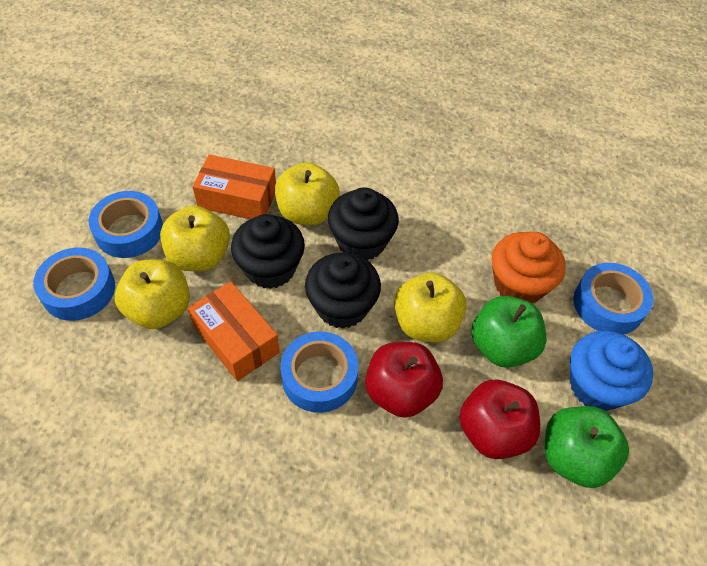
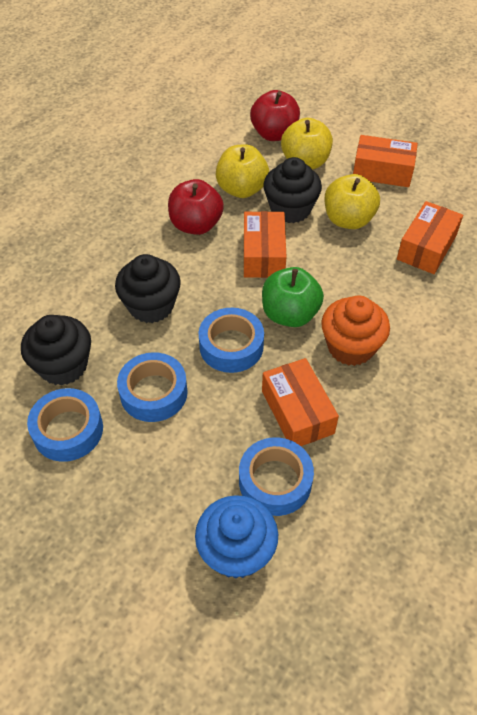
green apple: 2 -> 1
orange box: 2 -> 4
yellow apple: 4 -> 3

